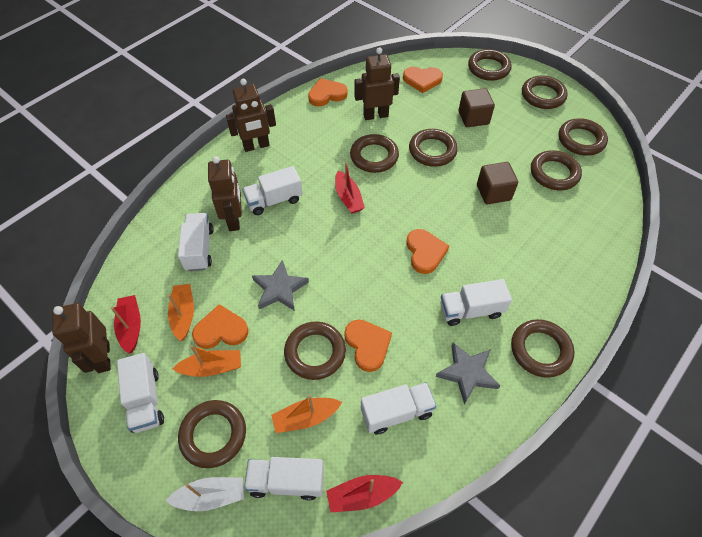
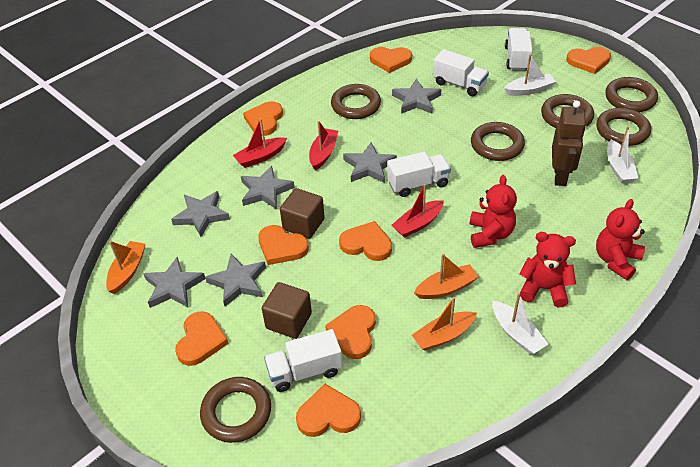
brown ring: 9 -> 6
brown robot: 4 -> 1
grey star: 2 -> 6
orange heart: 5 -> 8
red teddy bear: 0 -> 3
white boat: 1 -> 3
white truck: 6 -> 4

